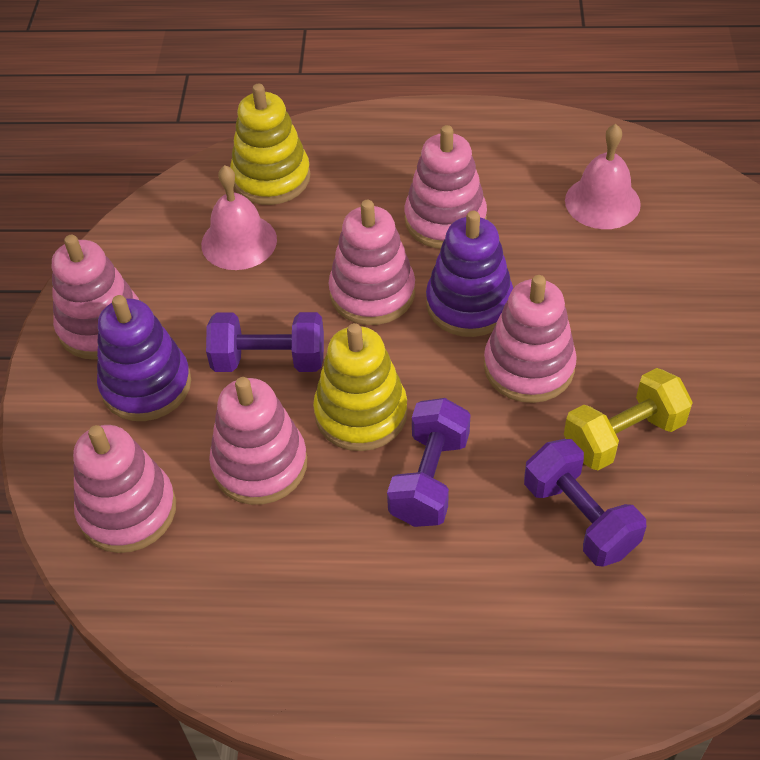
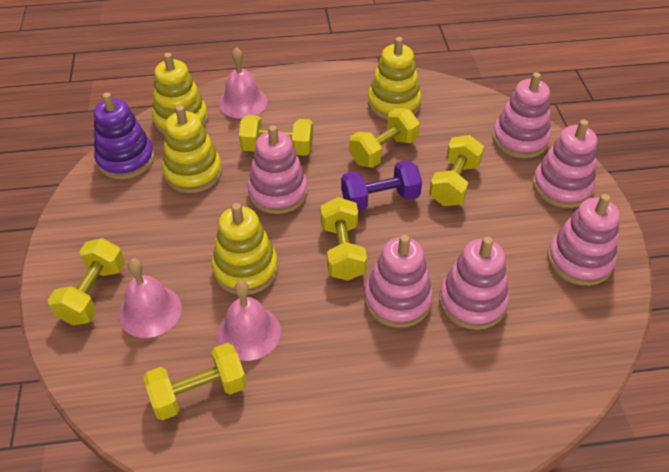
pink bell: 2 -> 3
purple dumbbell: 3 -> 1
purple stacking toy: 2 -> 1
yellow dumbbell: 1 -> 6
yellow stacking toy: 2 -> 4

